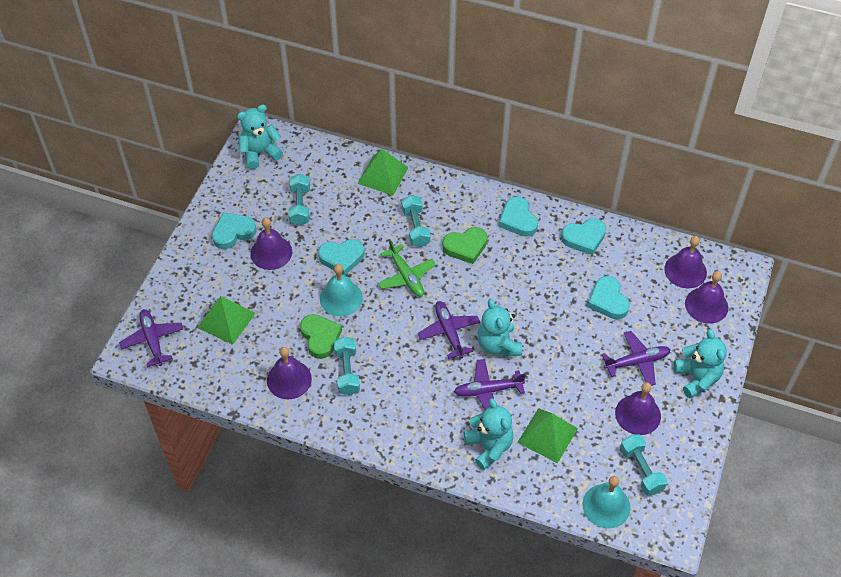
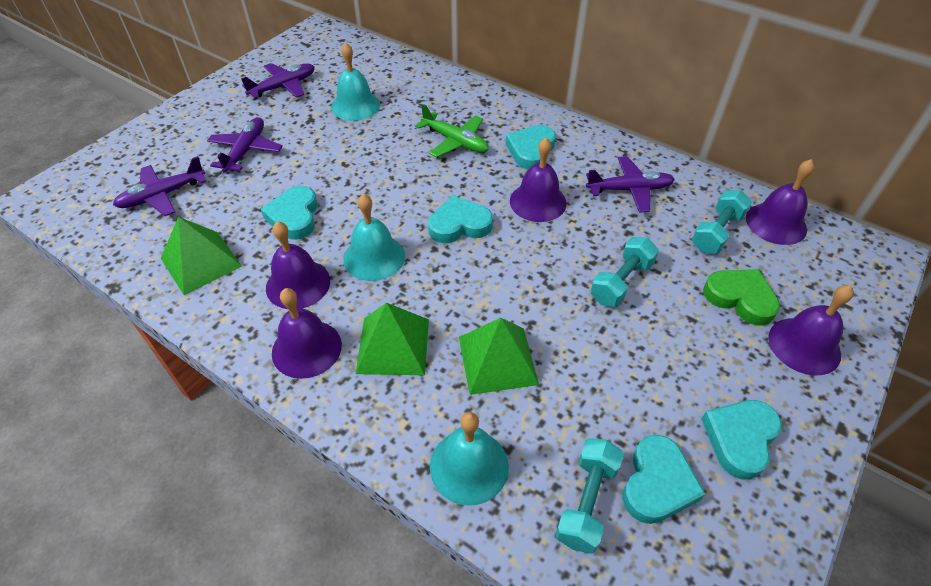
green heart: 2 -> 1
turquoise bell: 2 -> 3
turquoise dumbbell: 4 -> 3
turquoise teddy bear: 4 -> 0

